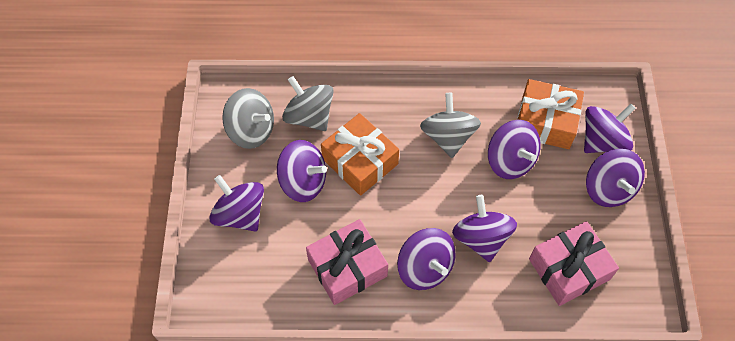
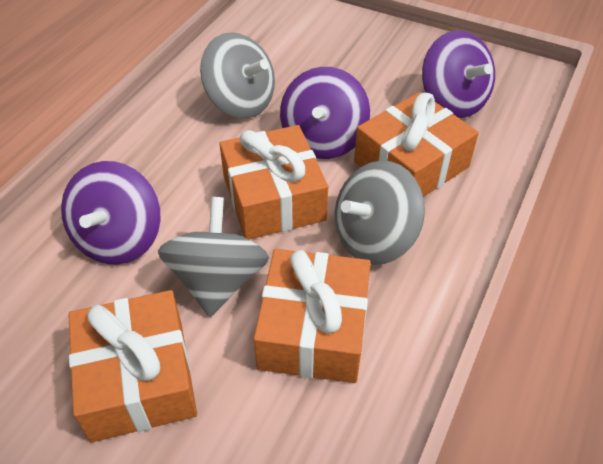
orange gift: 2 -> 4
pink gift: 2 -> 0
purple spinning top: 7 -> 3

